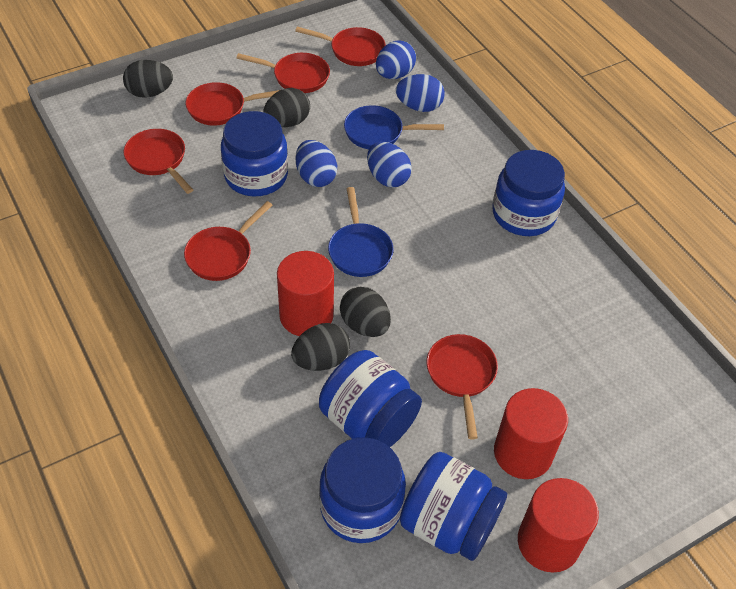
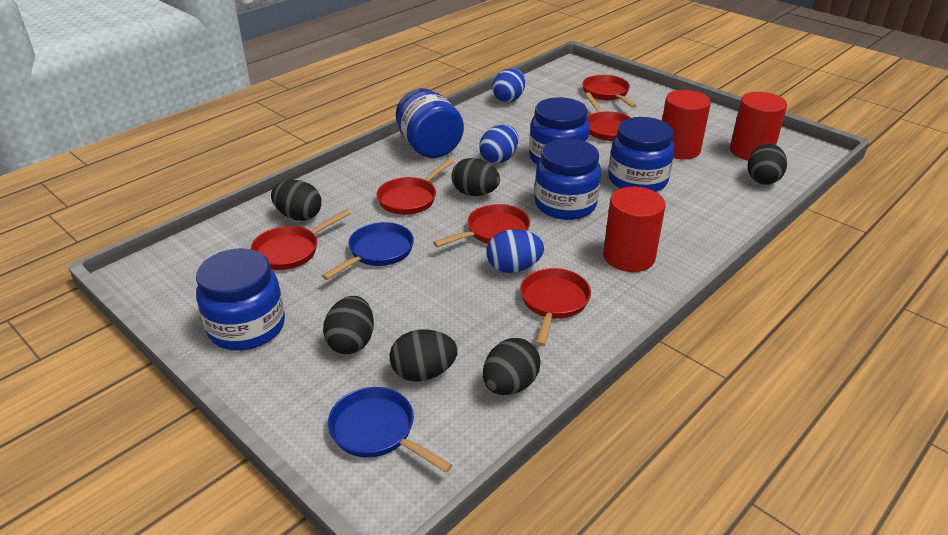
black egg: 4 -> 6
blue egg: 4 -> 3

